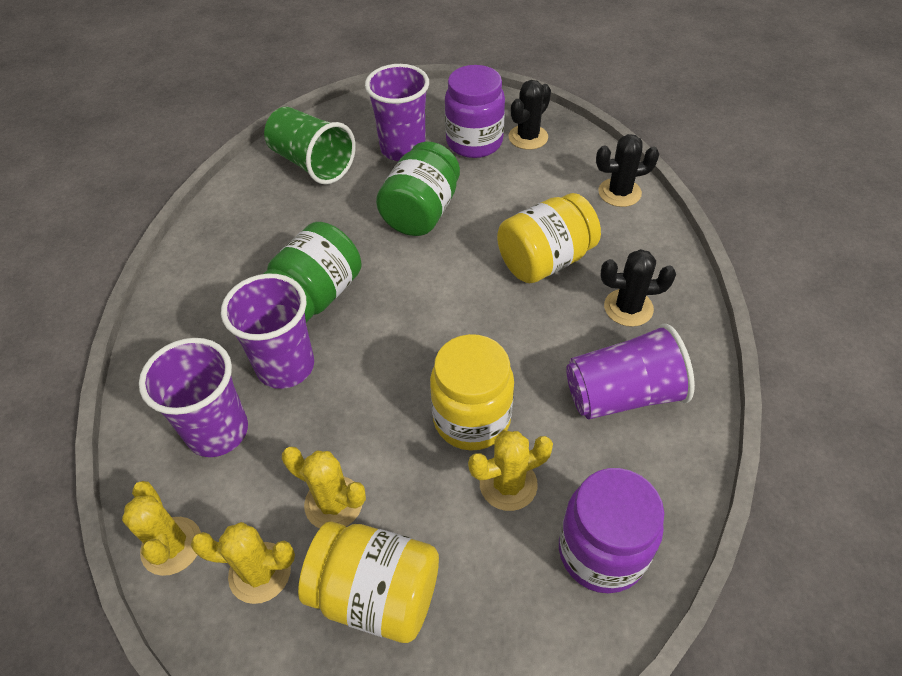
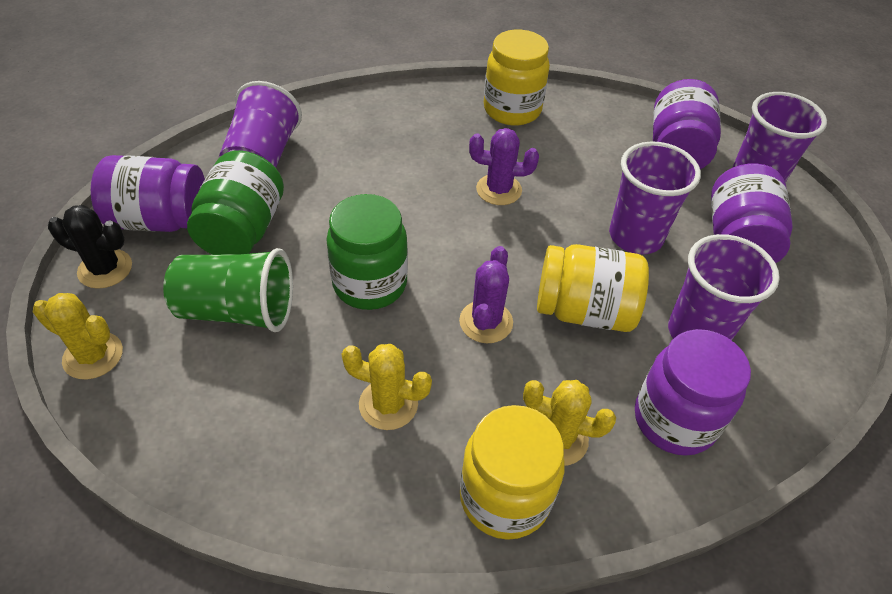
black cactus: 3 -> 1
purple cactus: 0 -> 2
purple jar: 2 -> 4
yellow cactus: 4 -> 3

